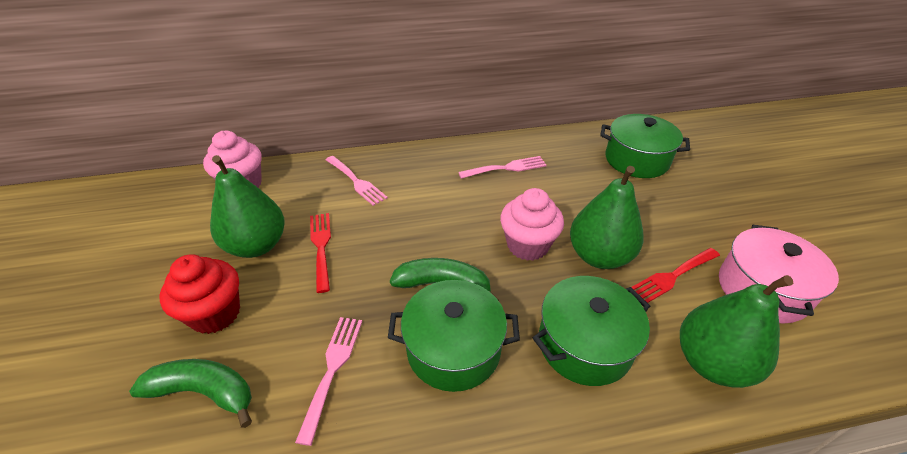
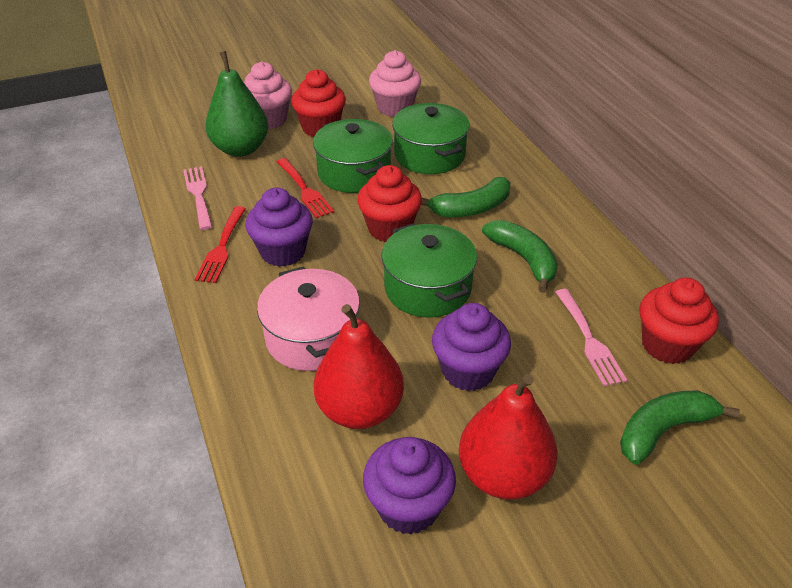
green banana: 2 -> 3
green pear: 3 -> 1
pink fork: 3 -> 2
purple cupcake: 0 -> 3
red cupcake: 1 -> 3
red pear: 0 -> 2

